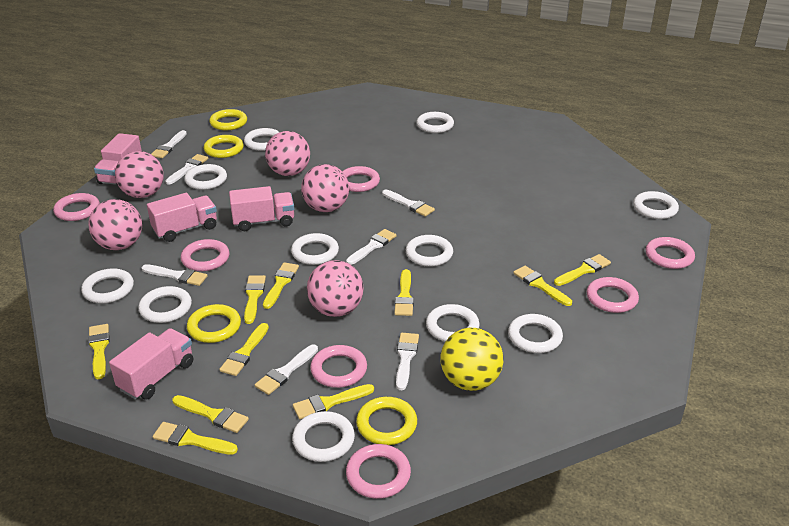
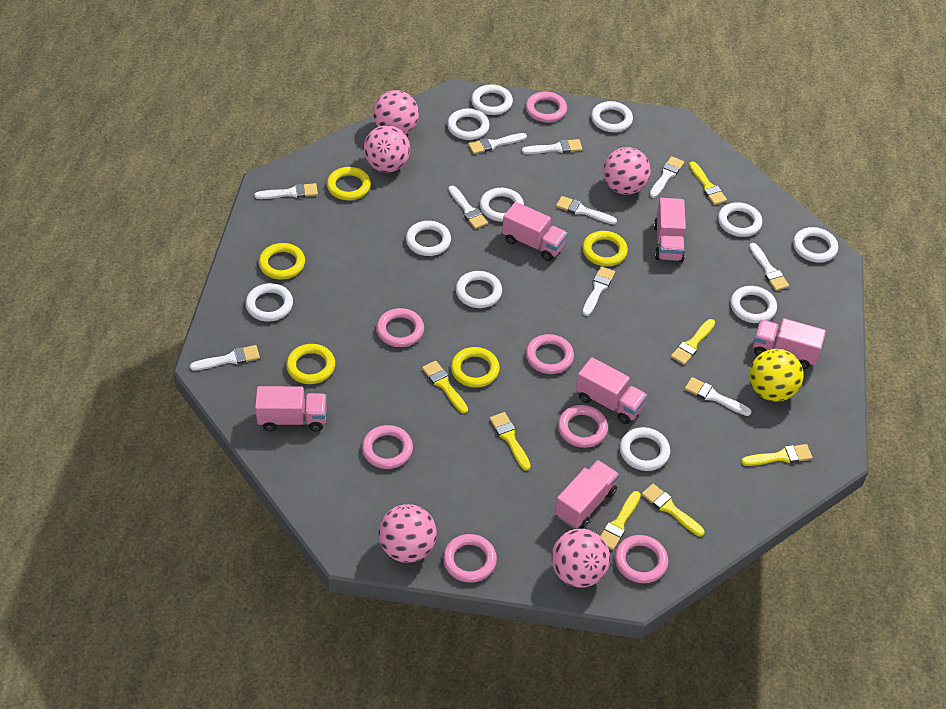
pink truck: 4 -> 6
white brush: 7 -> 10
yellow brush: 10 -> 7
yellow ring: 4 -> 5

